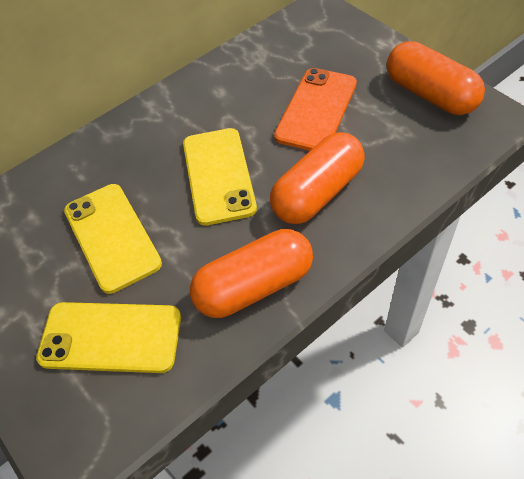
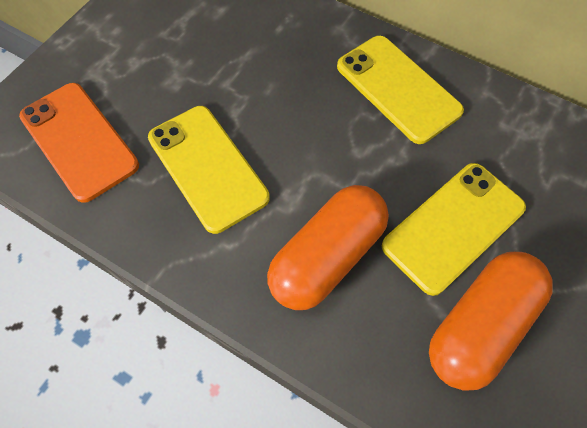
orange capsule: 3 -> 2

